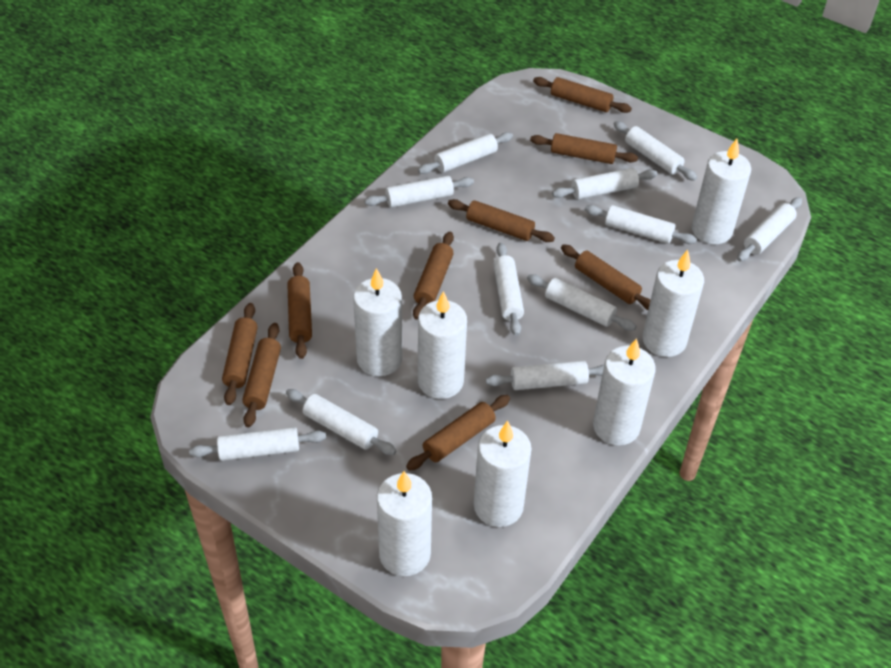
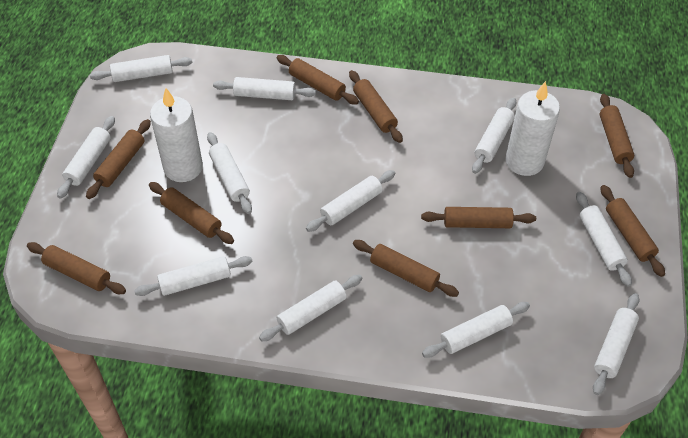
white candle: 7 -> 2

